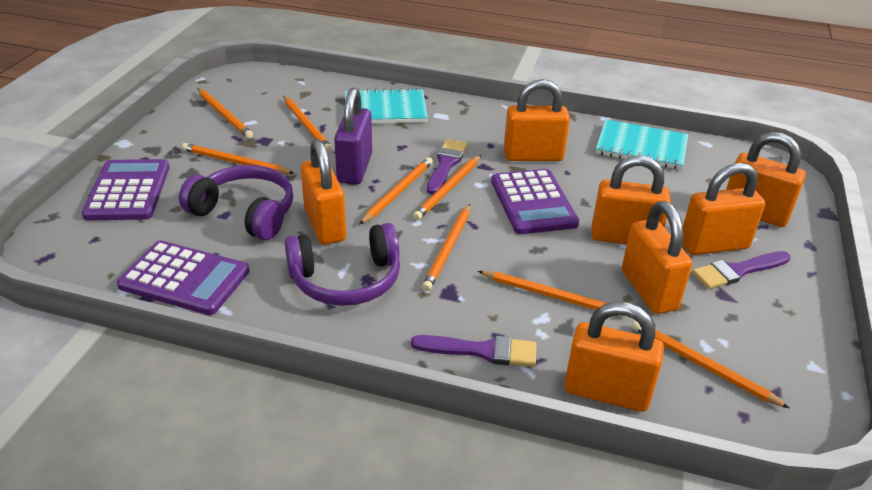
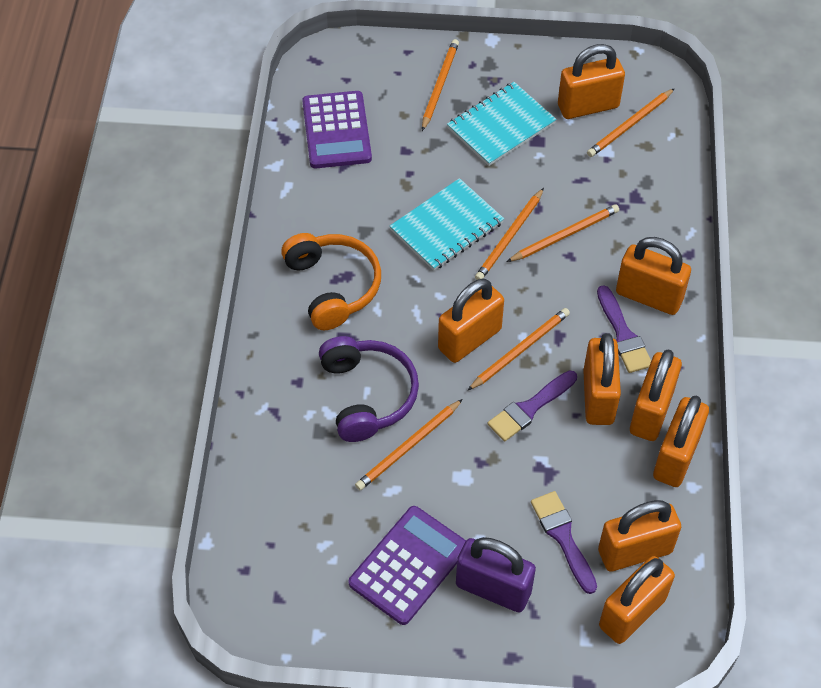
orange headphones: 0 -> 1
orange padlock: 7 -> 8
orange pencil: 8 -> 6
purple calculator: 3 -> 2
purple headphones: 2 -> 1

